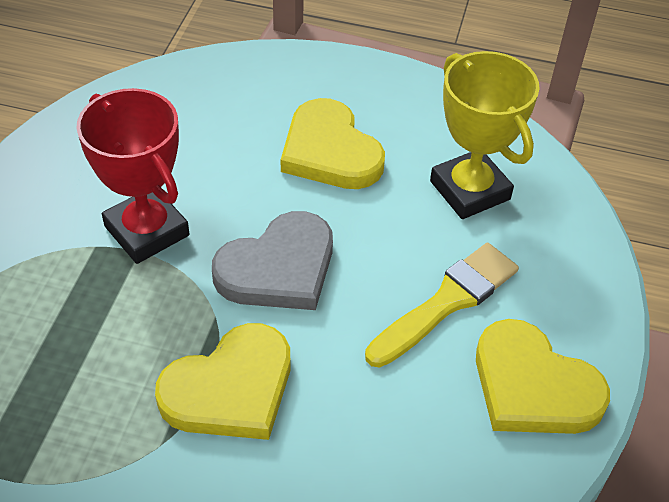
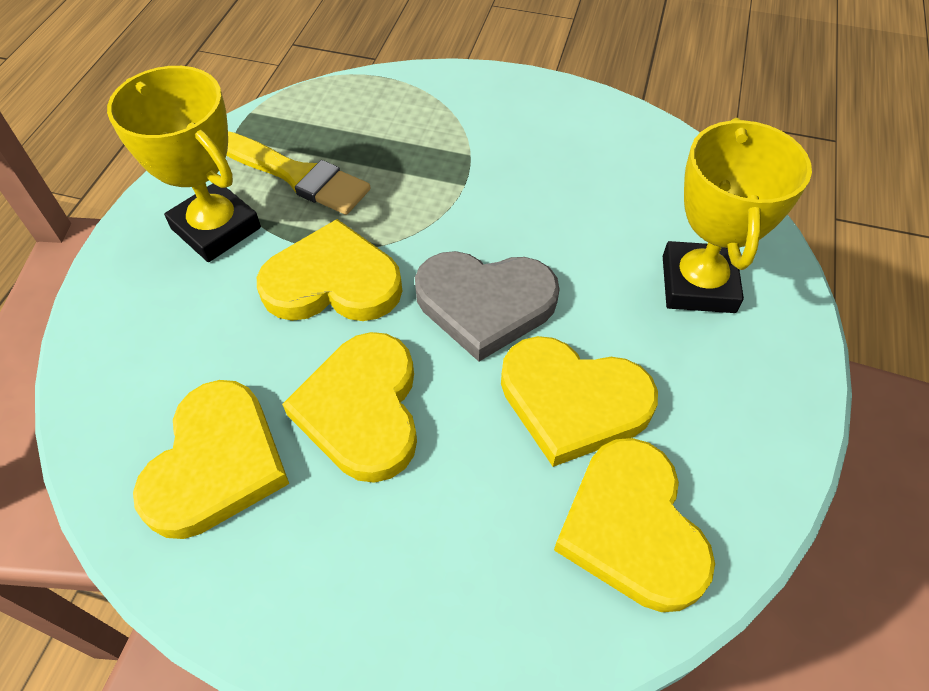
red trophy: 1 -> 0
yellow heart: 3 -> 5
yellow trophy: 1 -> 2

